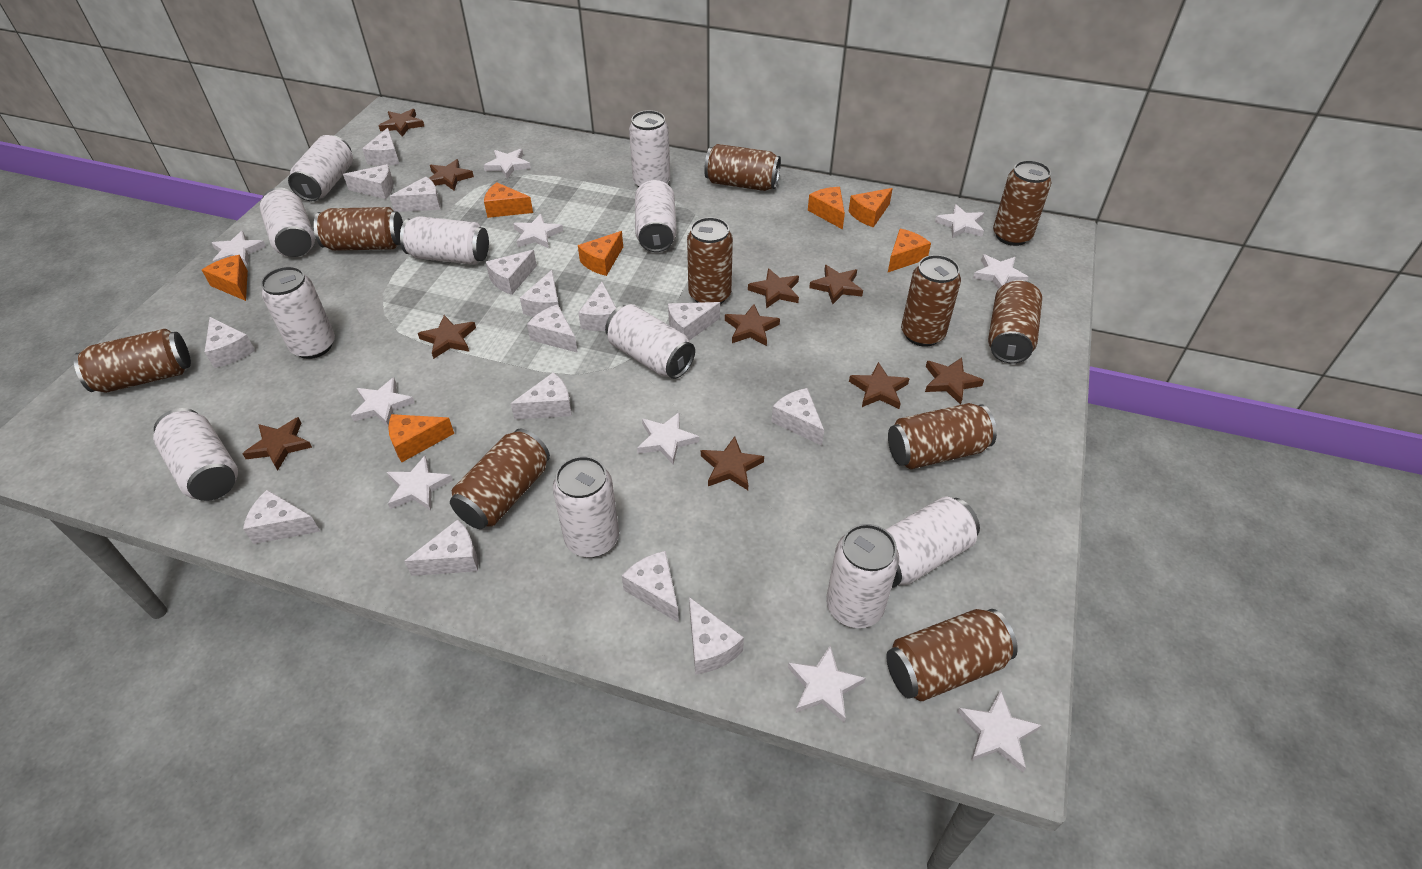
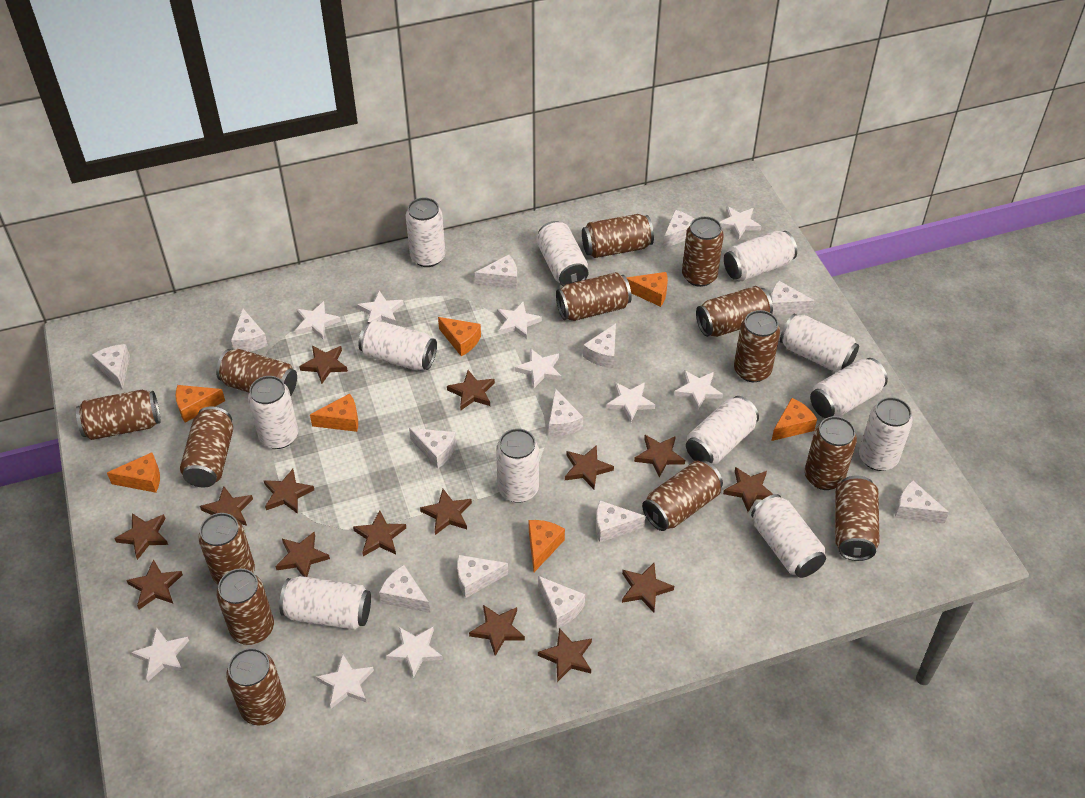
brown can: 10 -> 14
brown star: 10 -> 15
white can: 11 -> 12
white cheese: 15 -> 13

